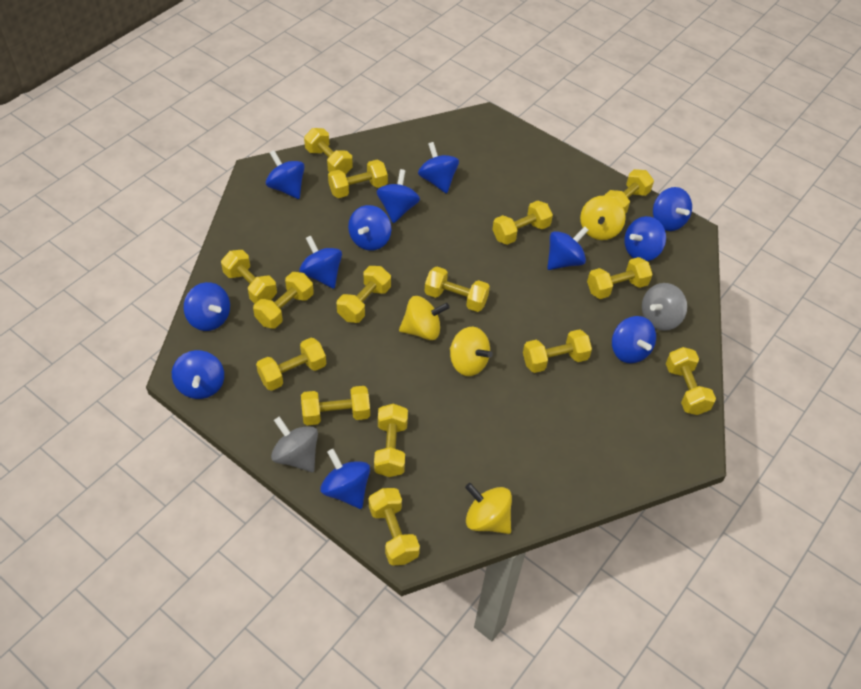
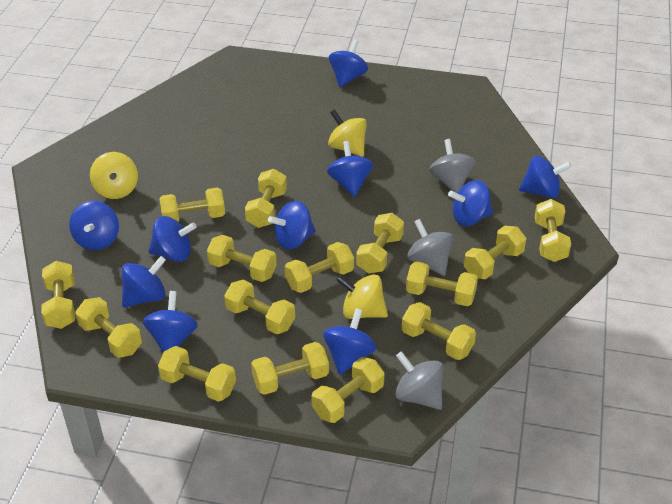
blue spinning top: 12 -> 10
grey spinning top: 2 -> 3
yellow spinning top: 4 -> 3

